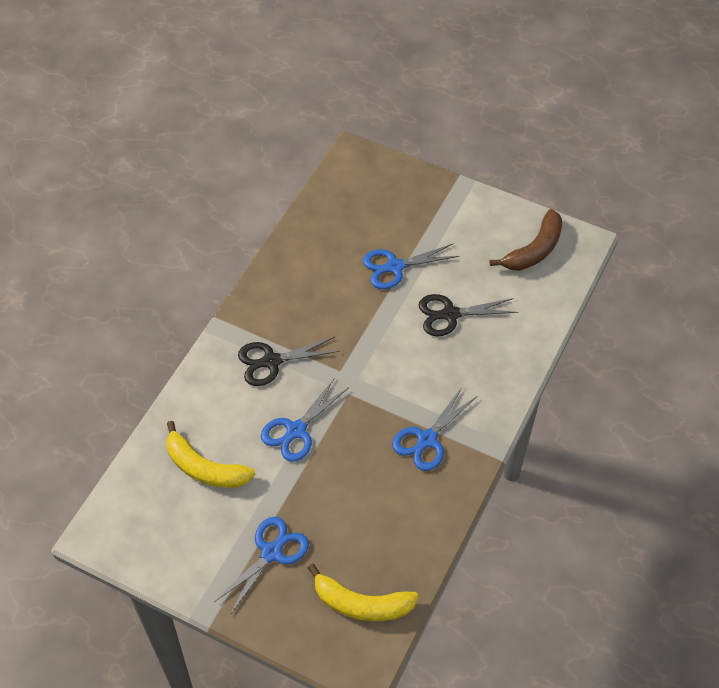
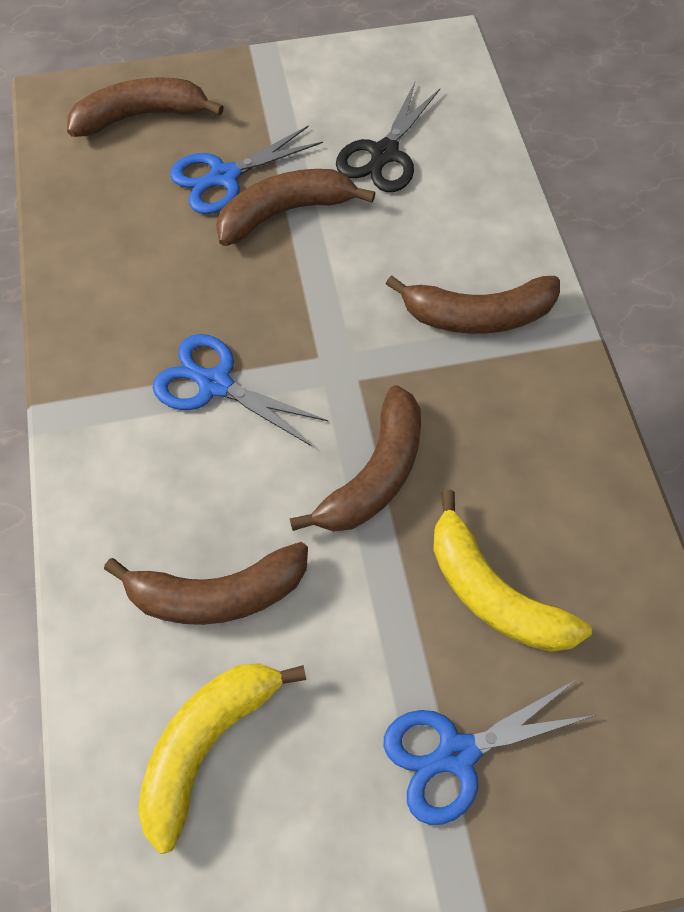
black scissors: 2 -> 1
blue scissors: 4 -> 3
brown banana: 1 -> 5

